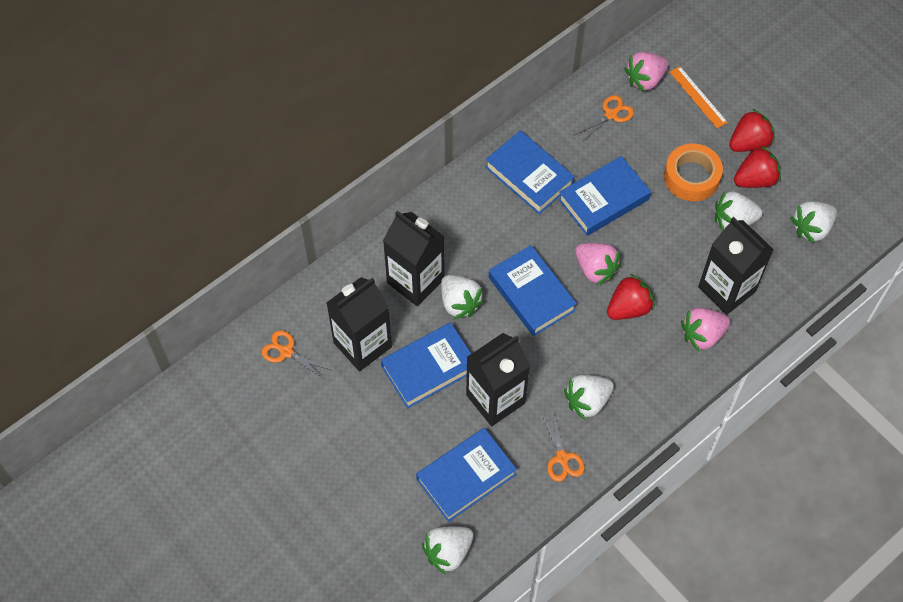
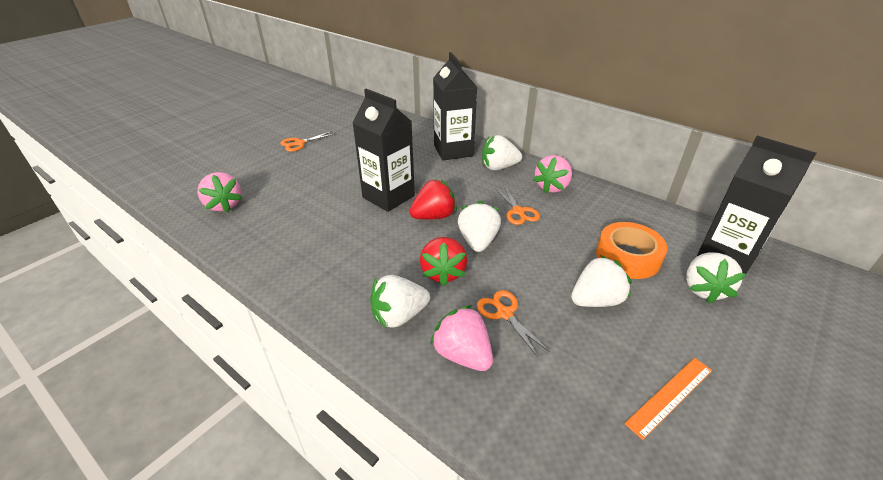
black carton: 4 -> 3
blue book: 5 -> 0
red strawberry: 3 -> 2

